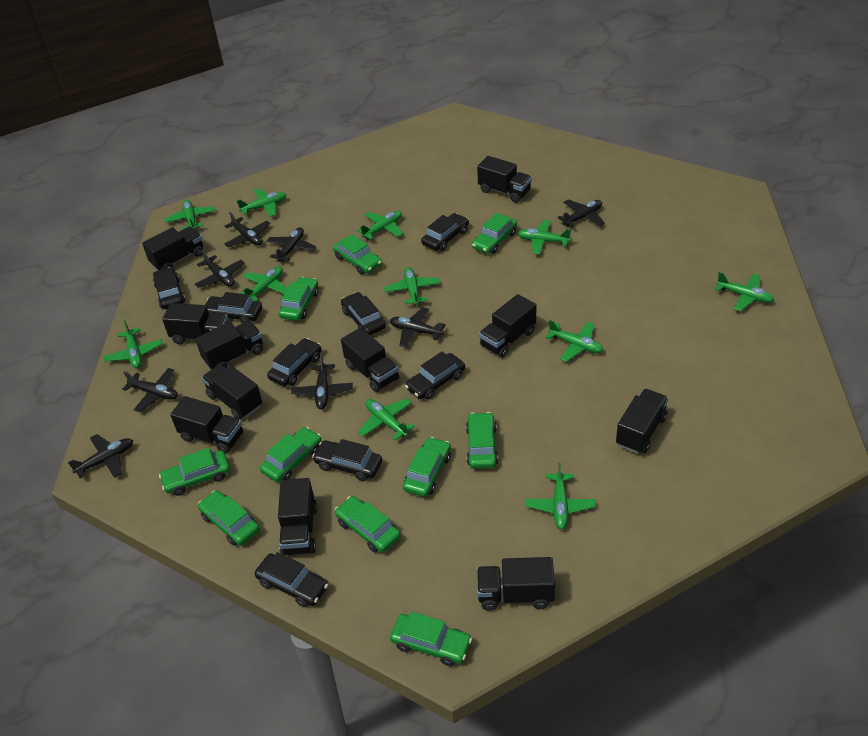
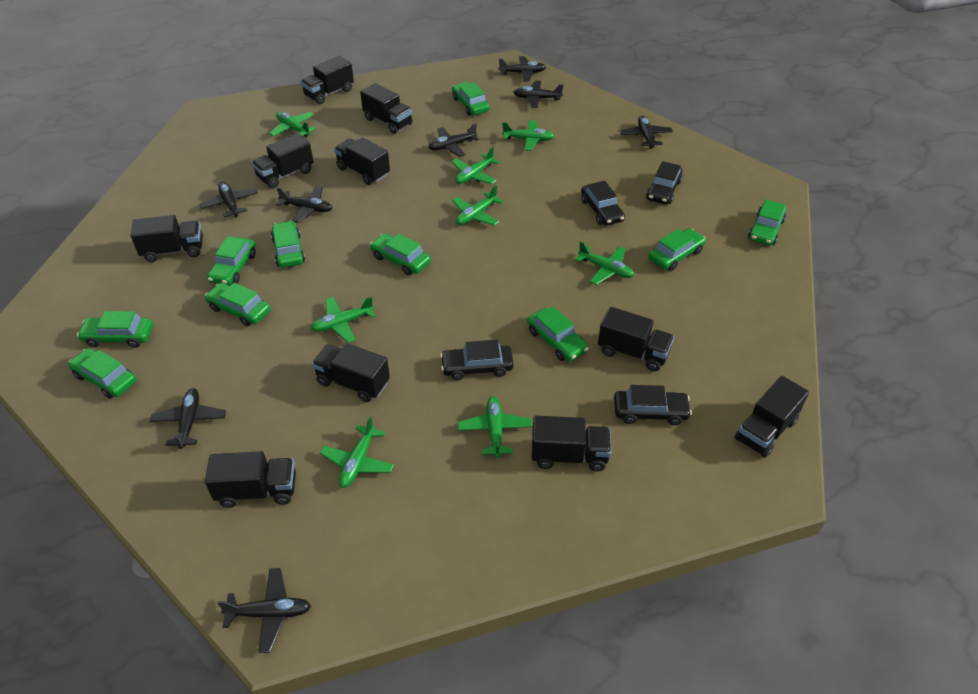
black car: 8 -> 4
black truck: 11 -> 10
green plane: 11 -> 8

